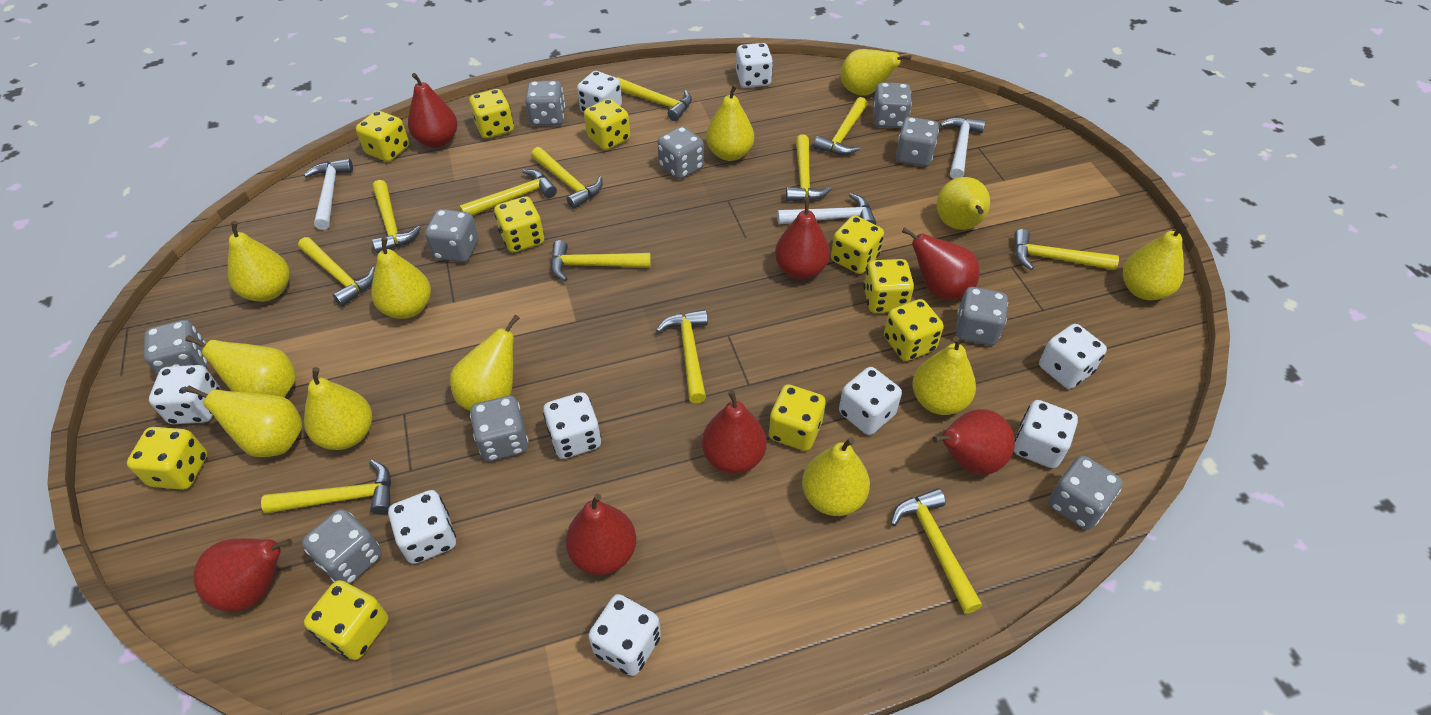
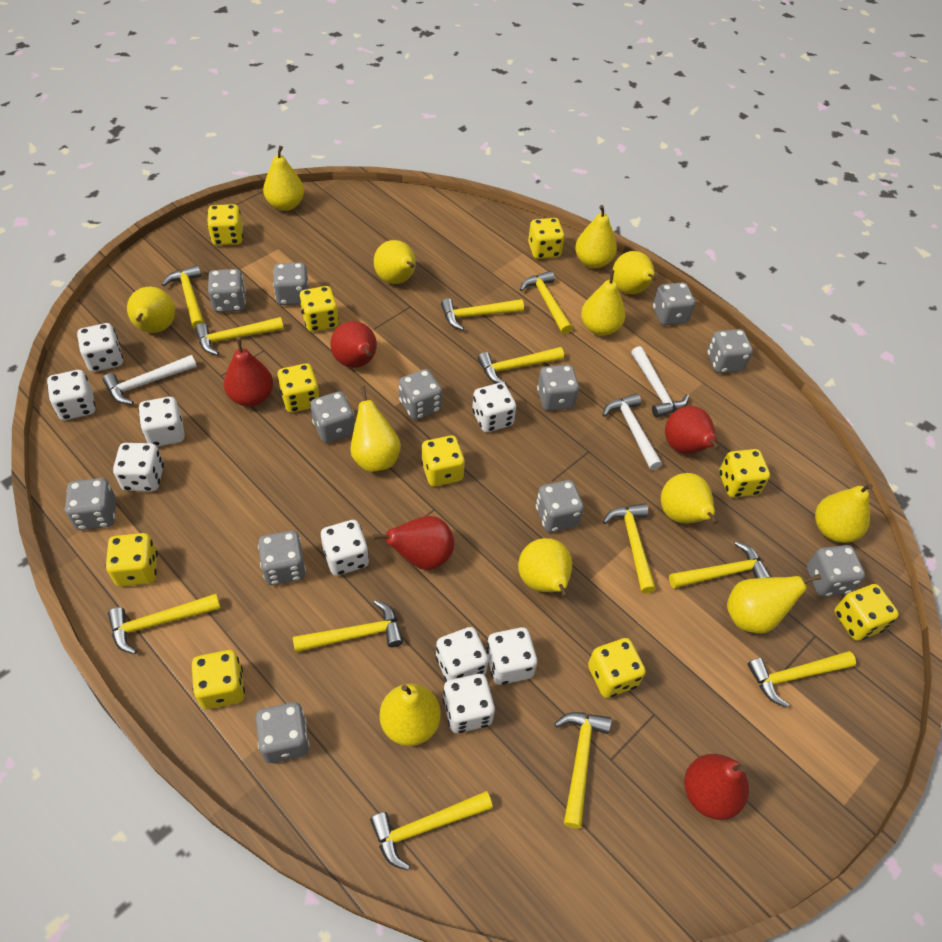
grey dice: 10 -> 12
red pear: 7 -> 5

